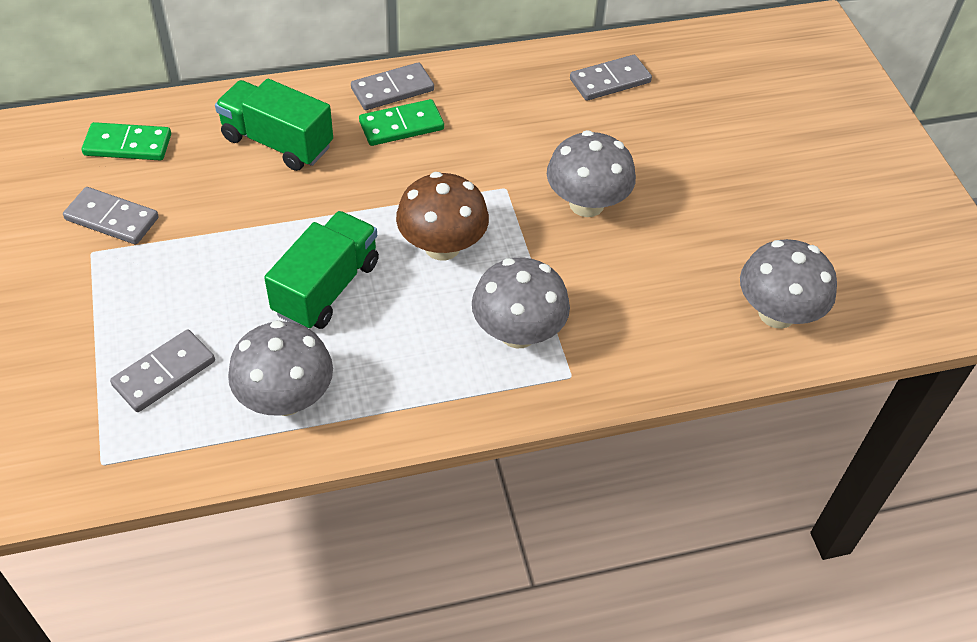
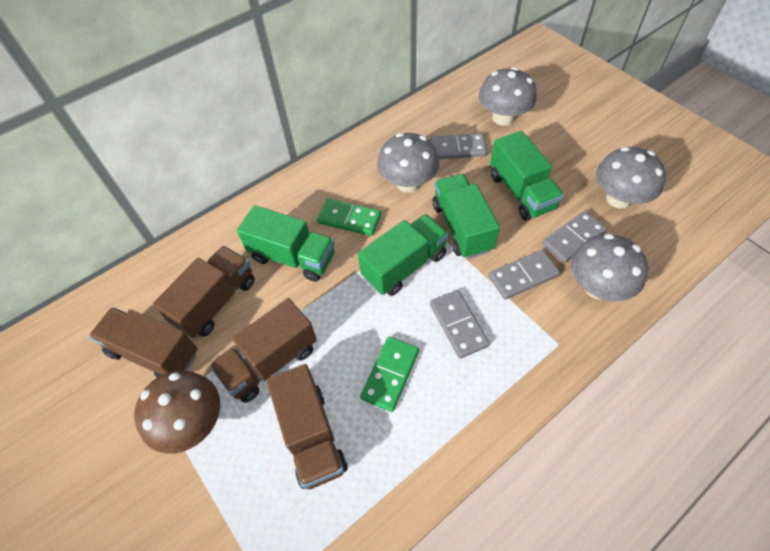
brown truck: 0 -> 4
green truck: 2 -> 4

